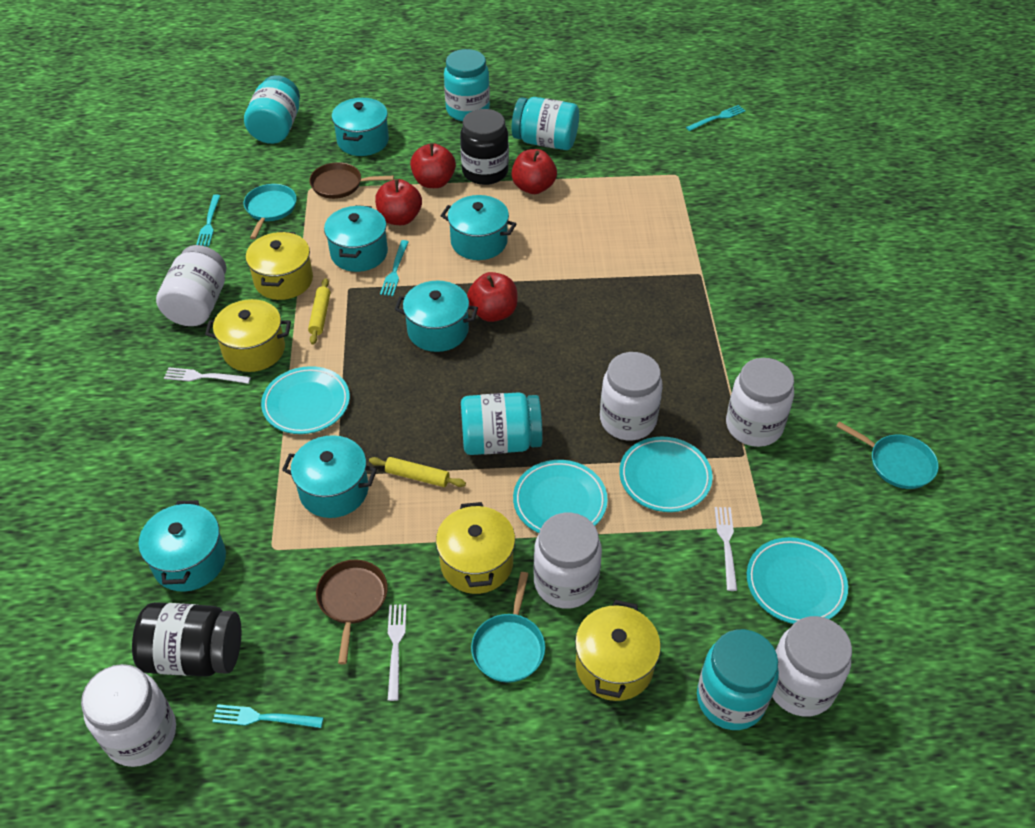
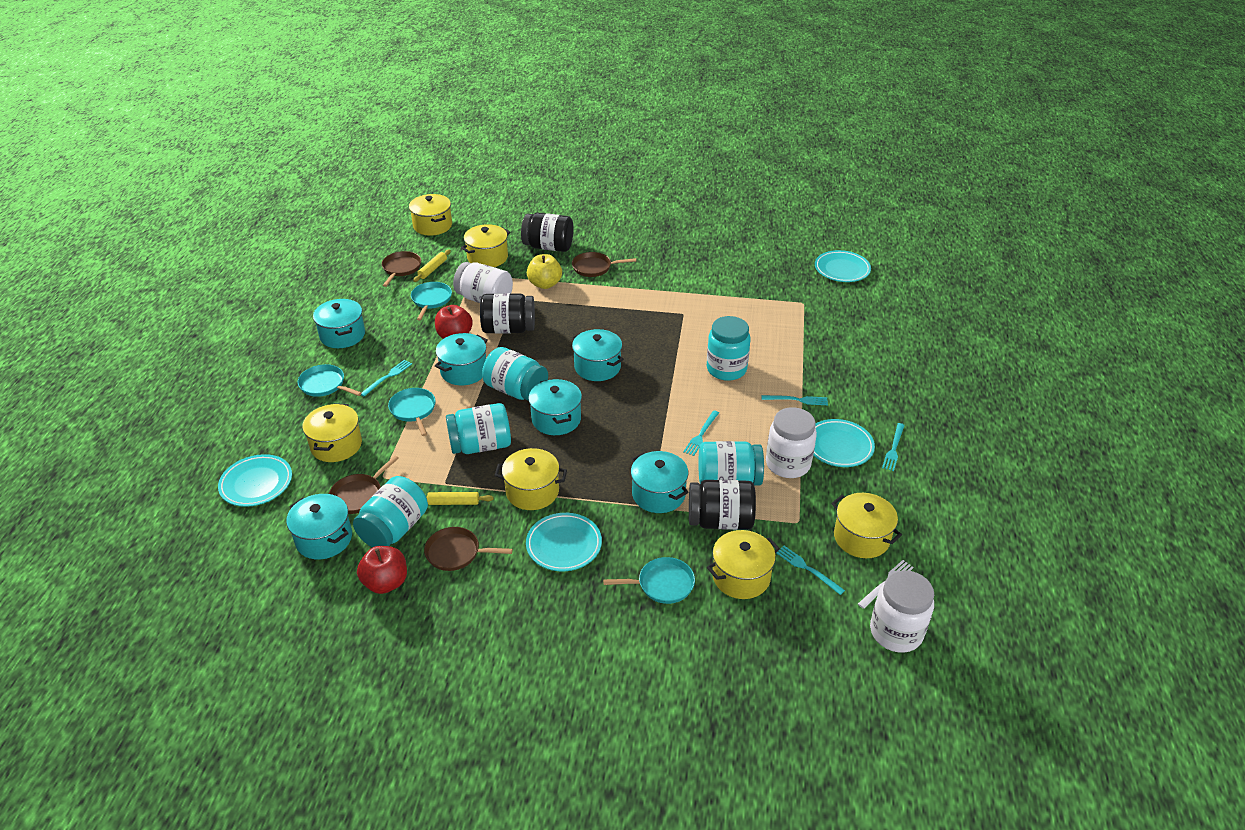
black jar: 2 -> 3
brown pan: 2 -> 4
red apple: 4 -> 2
turquoise fork: 4 -> 5
turquoise pan: 3 -> 4
white fork: 3 -> 1
white jar: 6 -> 3
yellow apple: 0 -> 1
yellow pot: 4 -> 6

